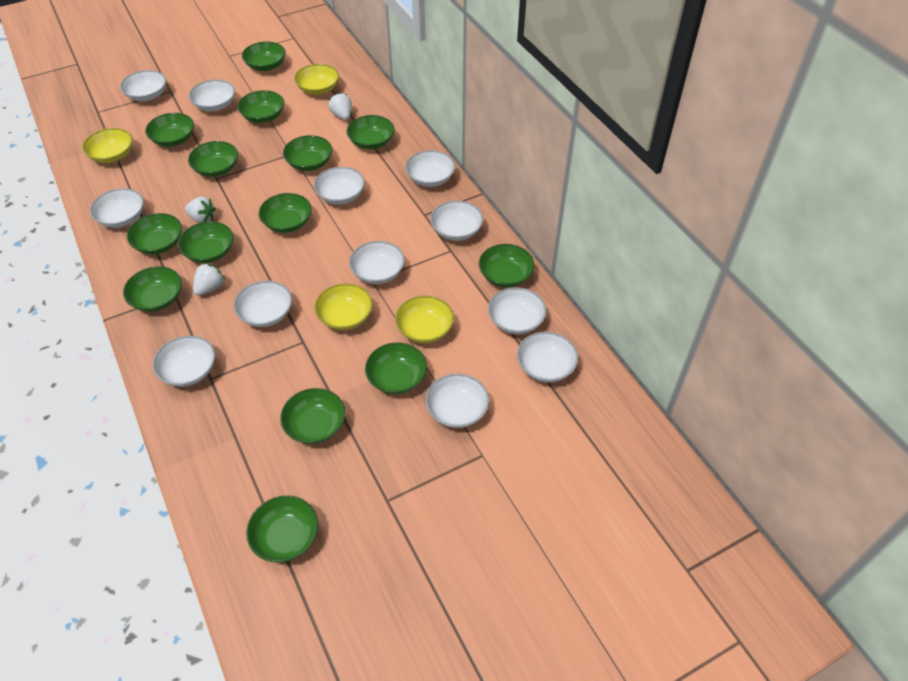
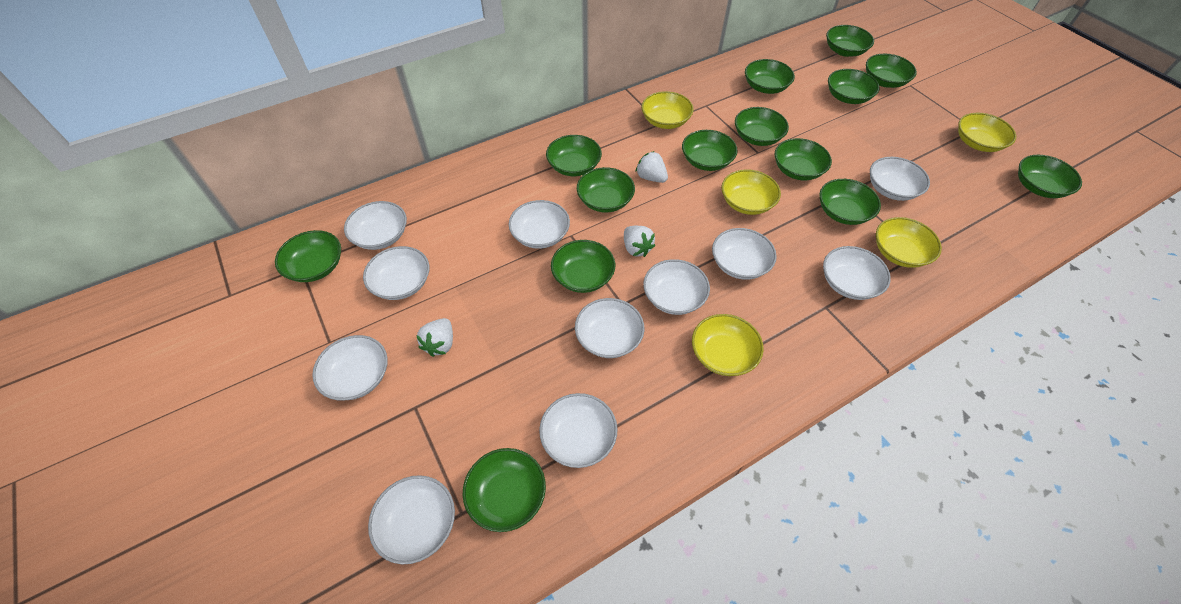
white bowl: 12 -> 11
yellow bowl: 4 -> 5

